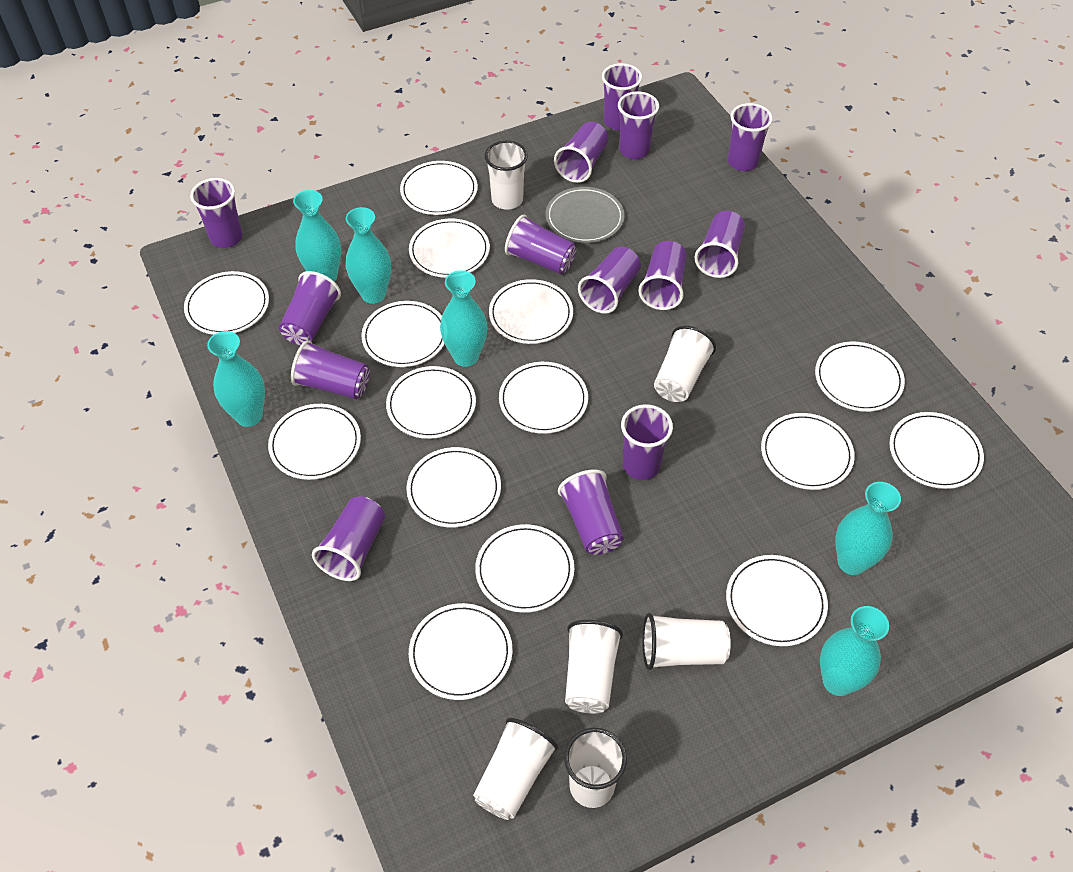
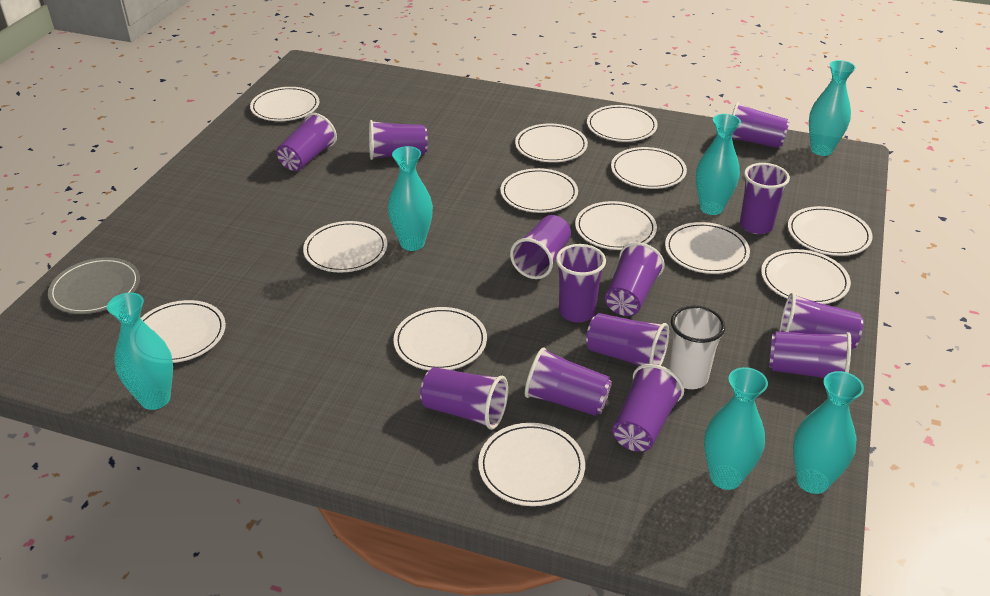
purple cup: 14 -> 13
white cup: 6 -> 1
white plate: 15 -> 13

